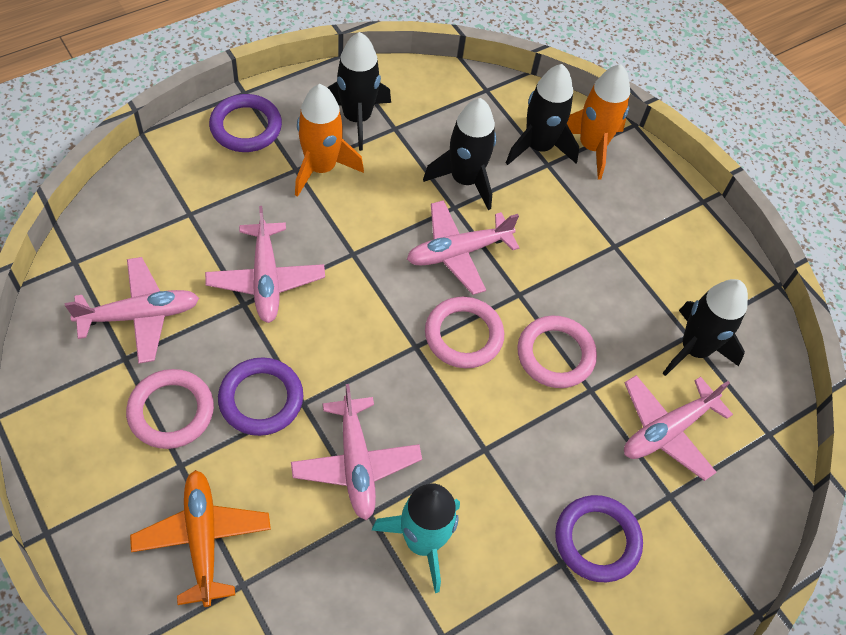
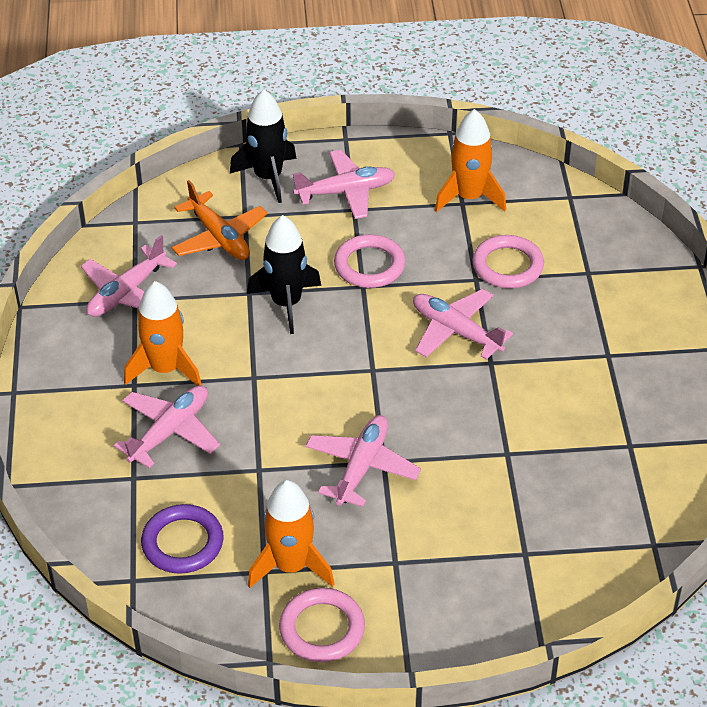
black rocket: 4 -> 2
orange rocket: 2 -> 3
purple ring: 3 -> 1
turquoise rocket: 1 -> 0

